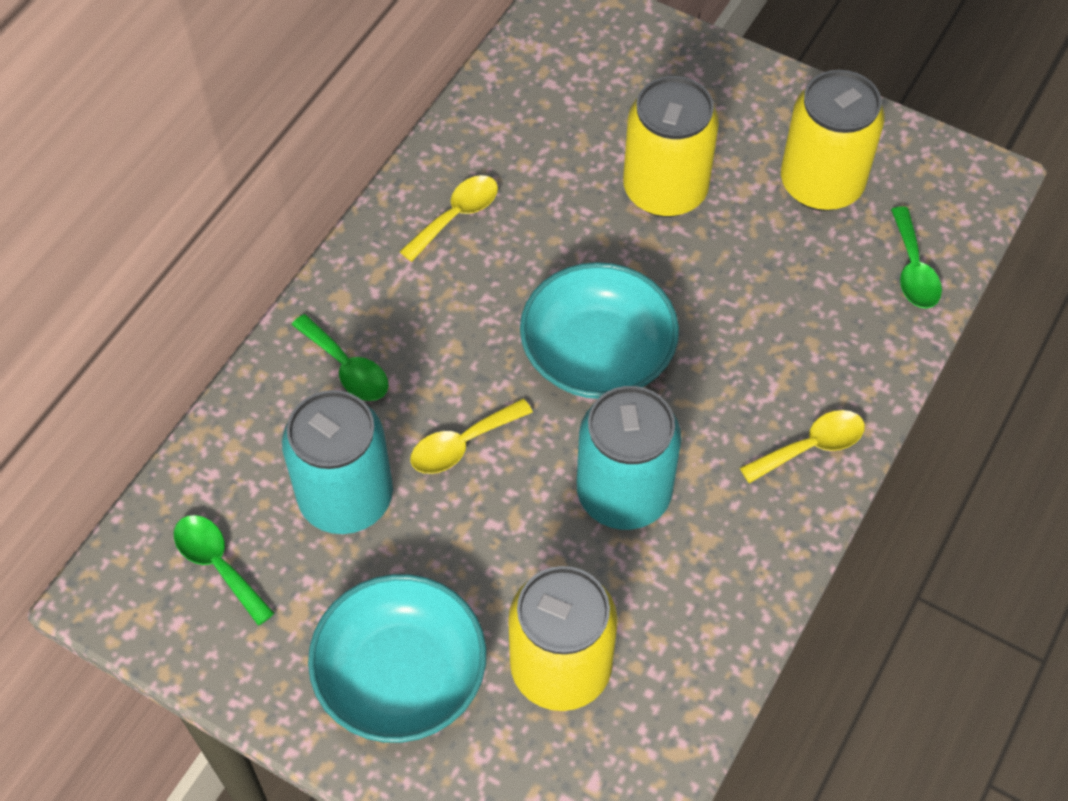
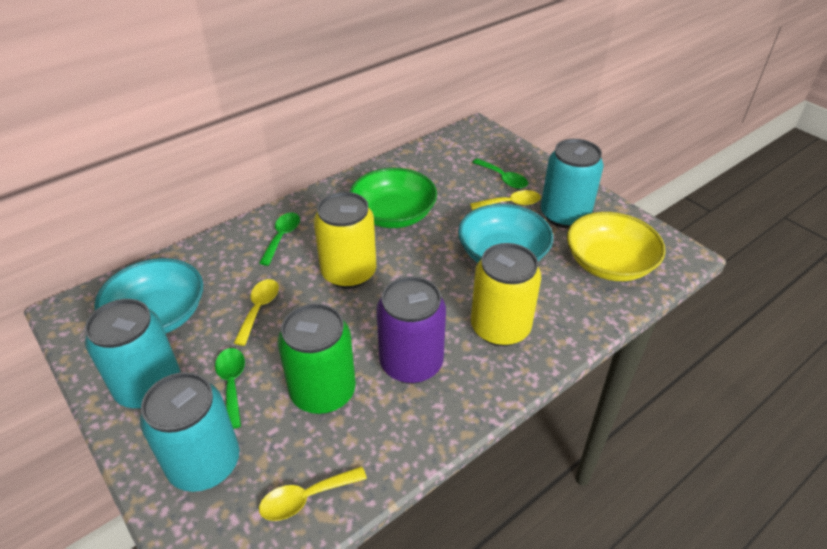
green bowl: 0 -> 1
green can: 0 -> 1
purple can: 0 -> 1
turquoise can: 2 -> 3
yellow bowl: 0 -> 1
yellow can: 3 -> 2

